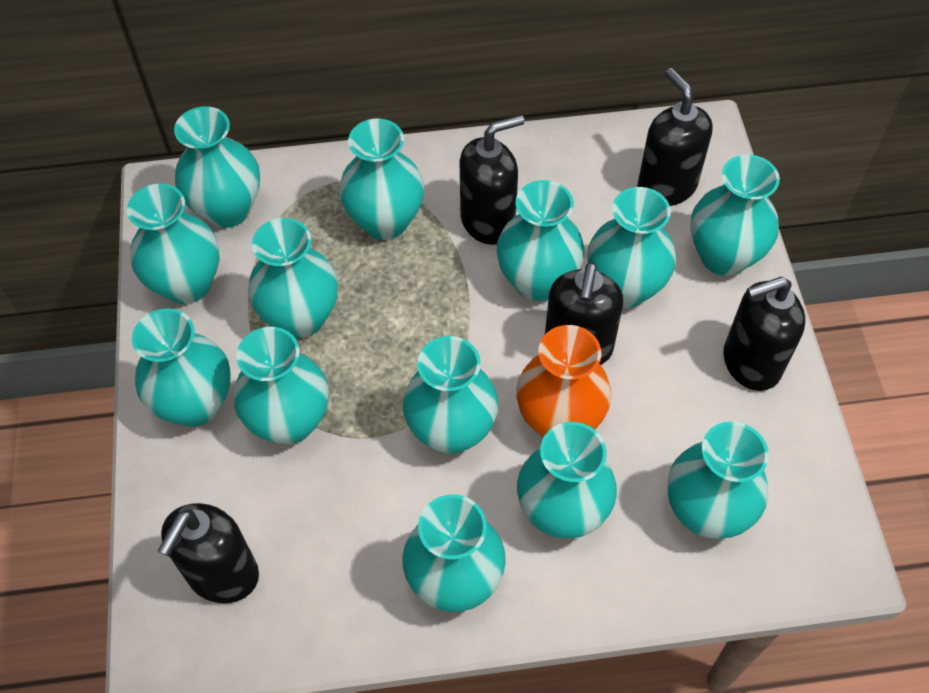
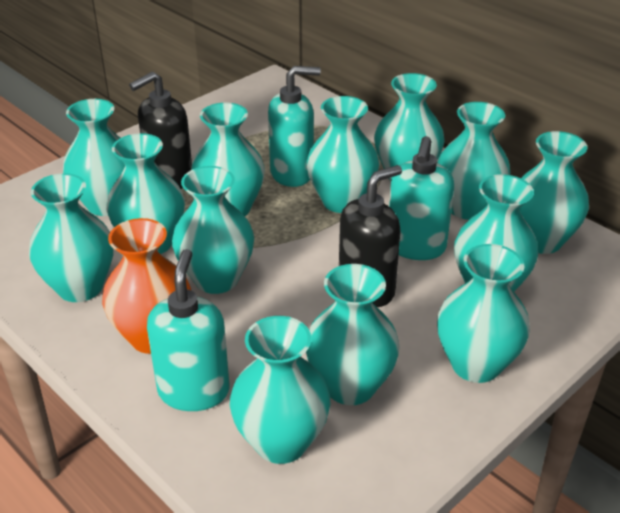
black soap dispenser: 5 -> 2
turquoise soap dispenser: 0 -> 3

